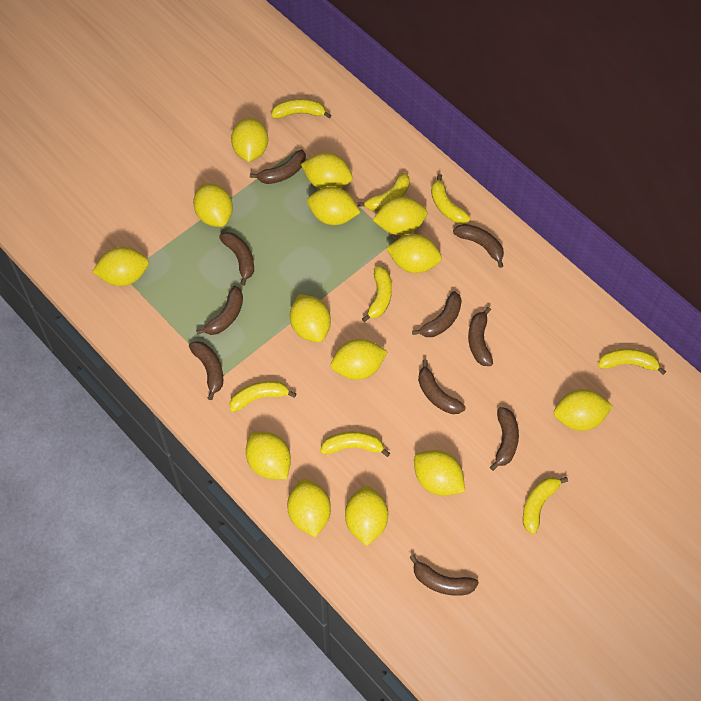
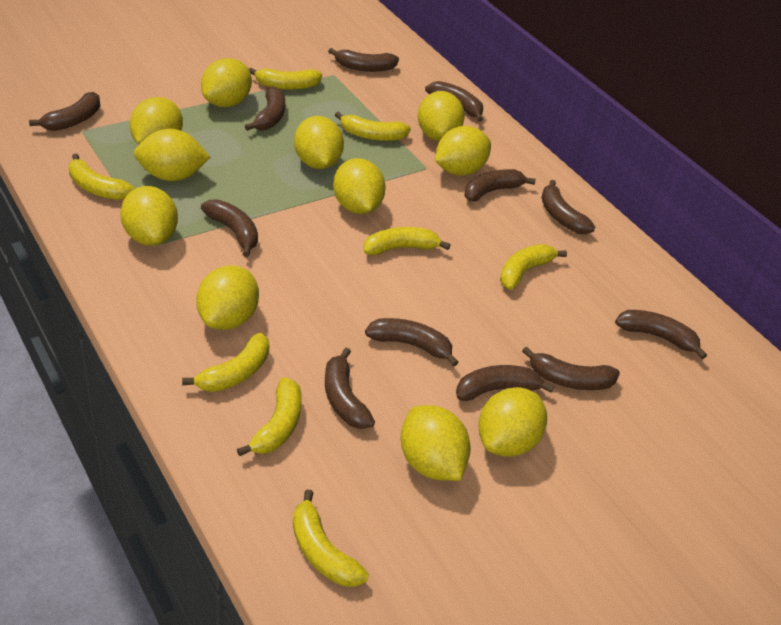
brown banana: 10 -> 12
yellow lemon: 14 -> 11

